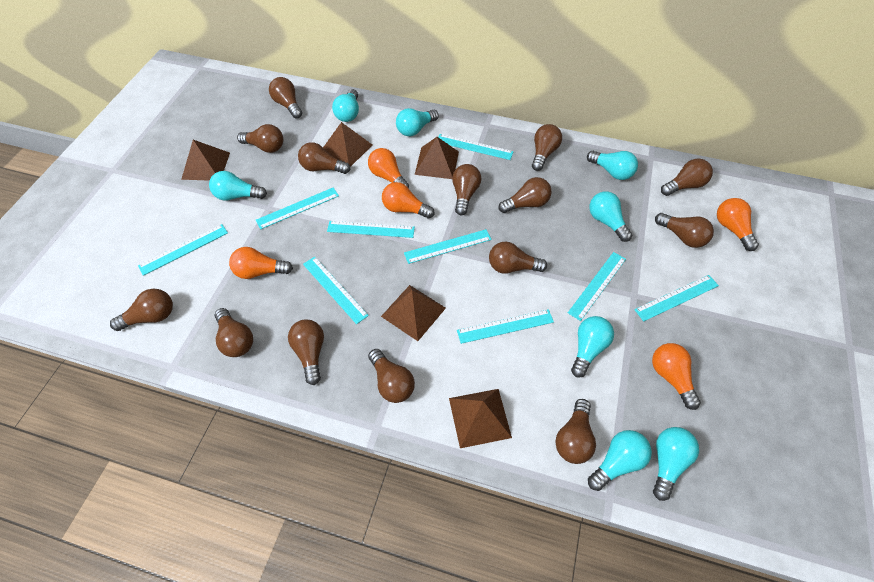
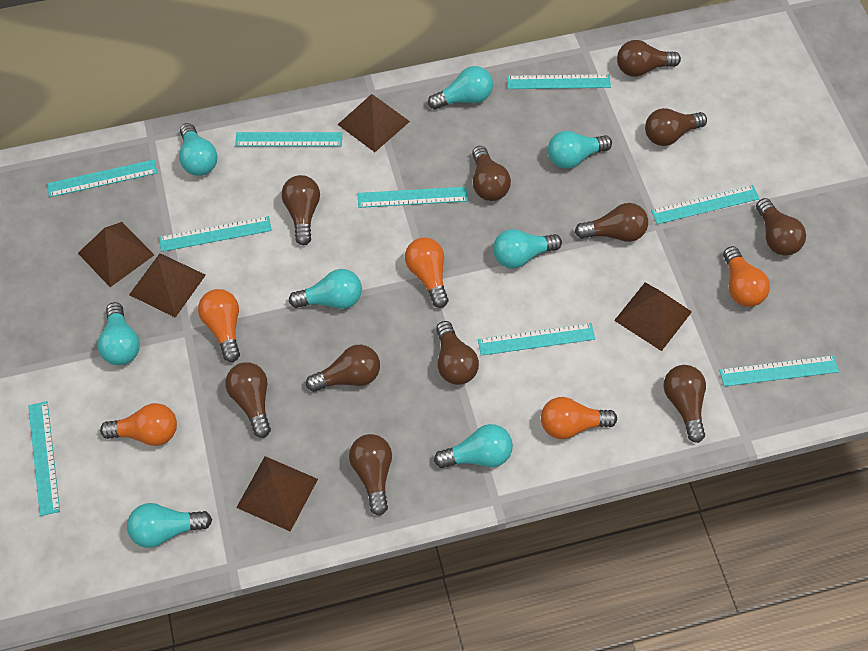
brown light bulb: 14 -> 11

